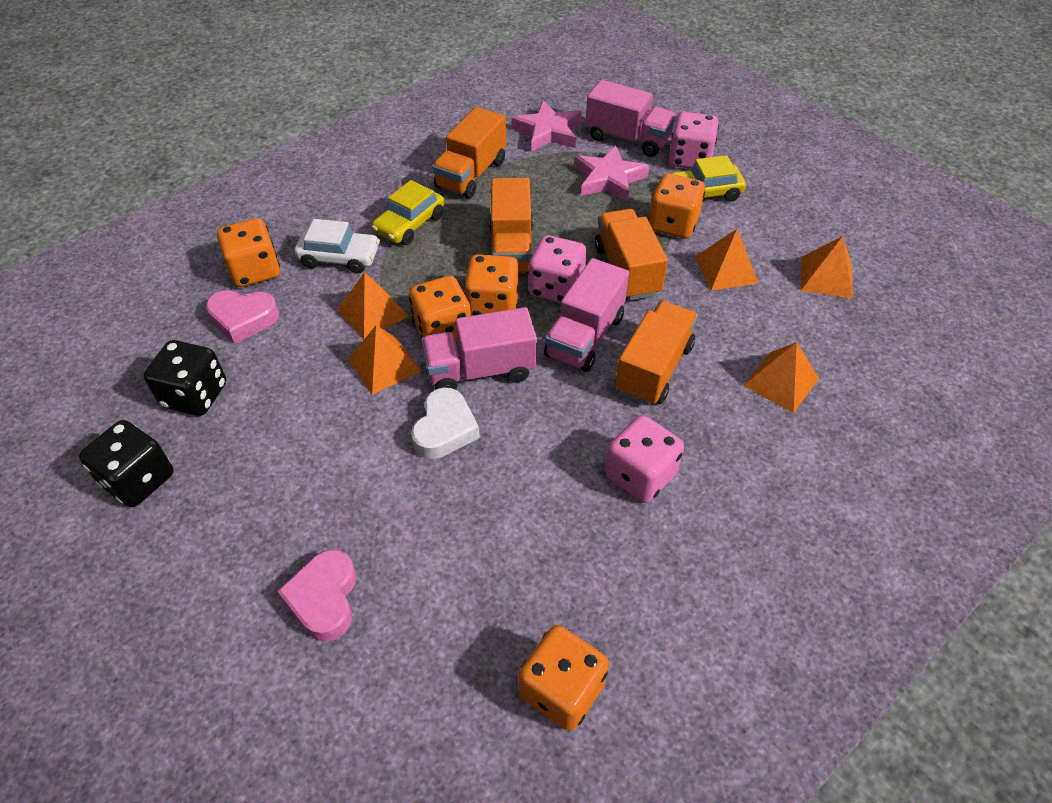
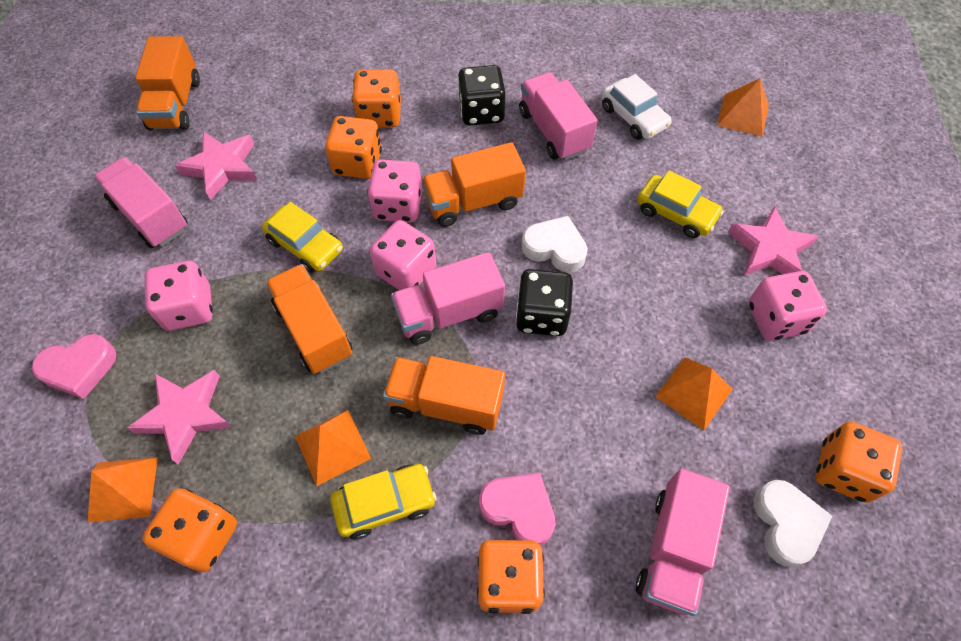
orange pyramid: 5 -> 4
pink dice: 3 -> 4
pink star: 2 -> 3
pink truck: 3 -> 4
white heart: 1 -> 2
yellow car: 2 -> 3

